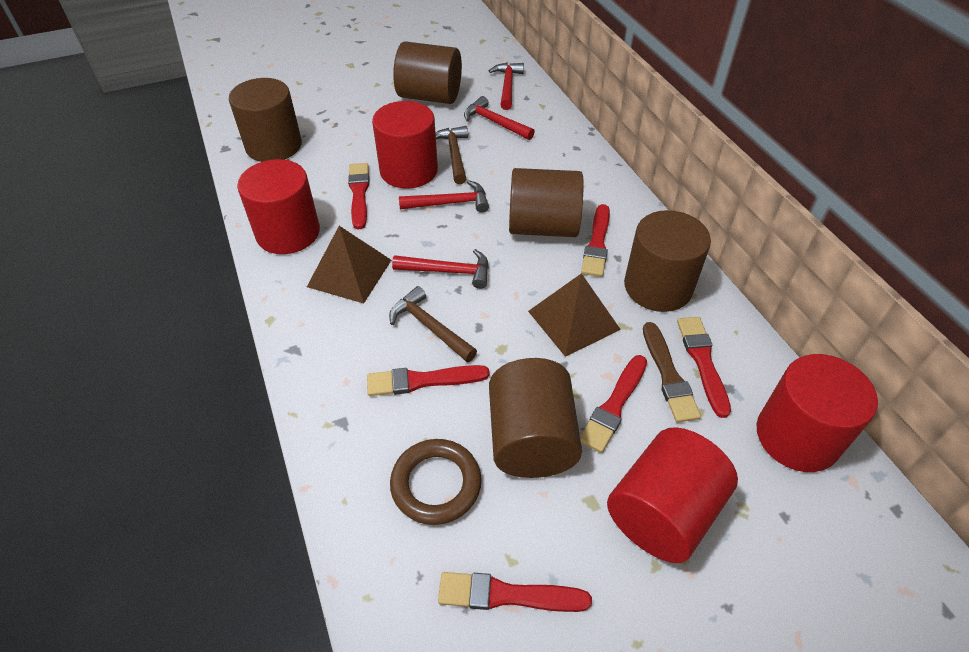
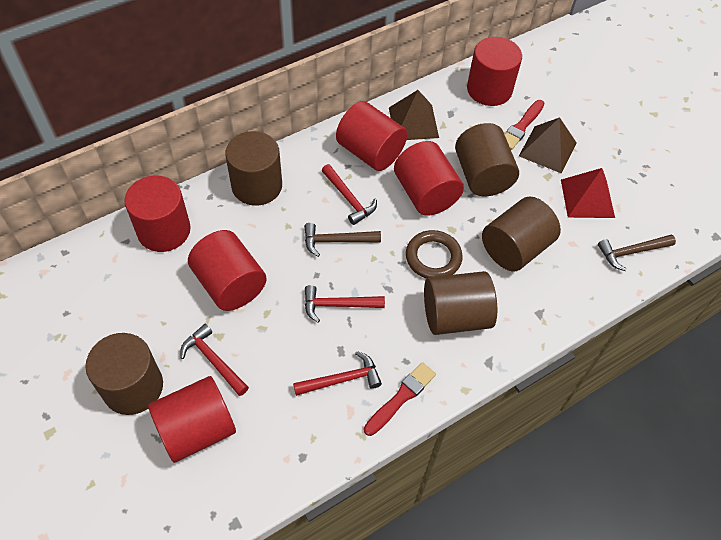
brown brush: 1 -> 0
red brush: 6 -> 2
red cylinder: 4 -> 6
red pyramid: 0 -> 1

